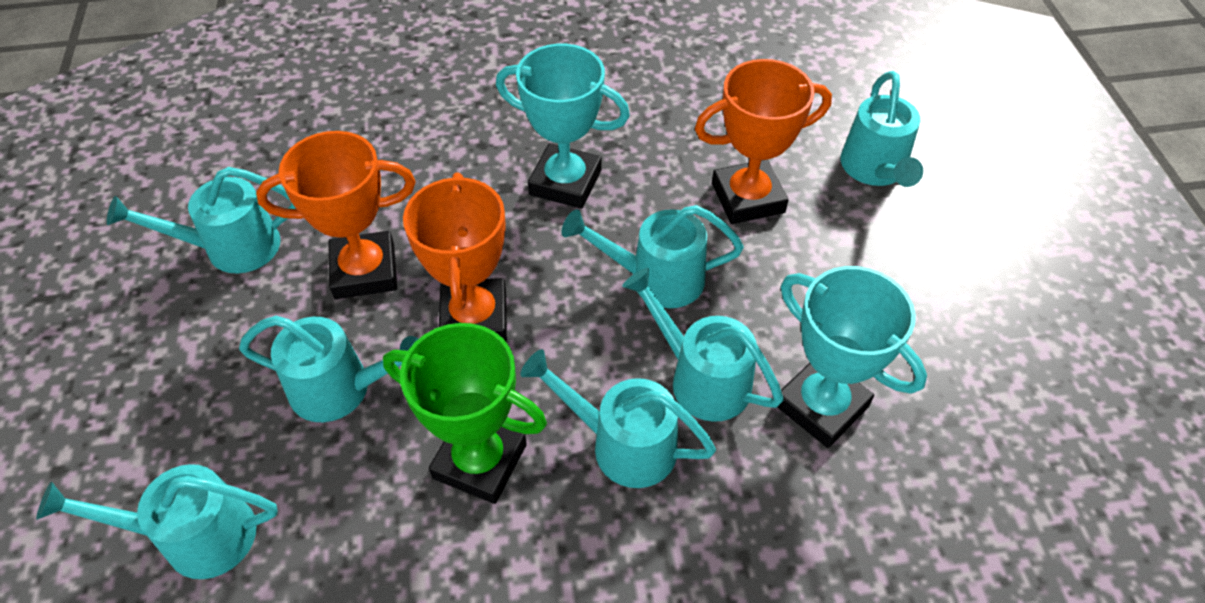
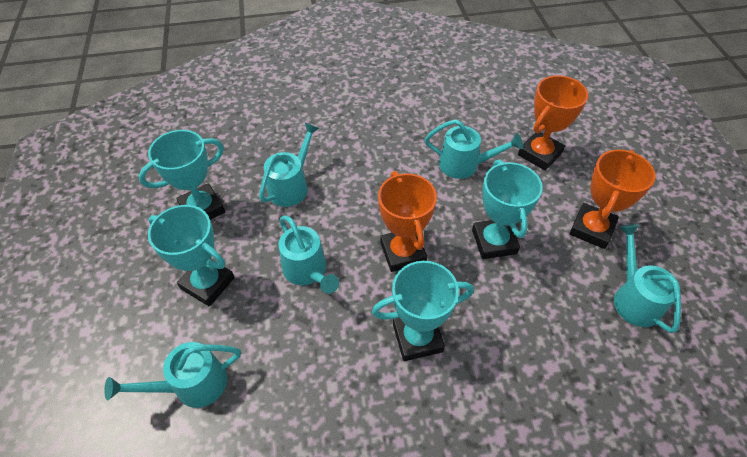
green trophy: 1 -> 0
turquoise trophy: 2 -> 4
turquoise watering can: 7 -> 5

